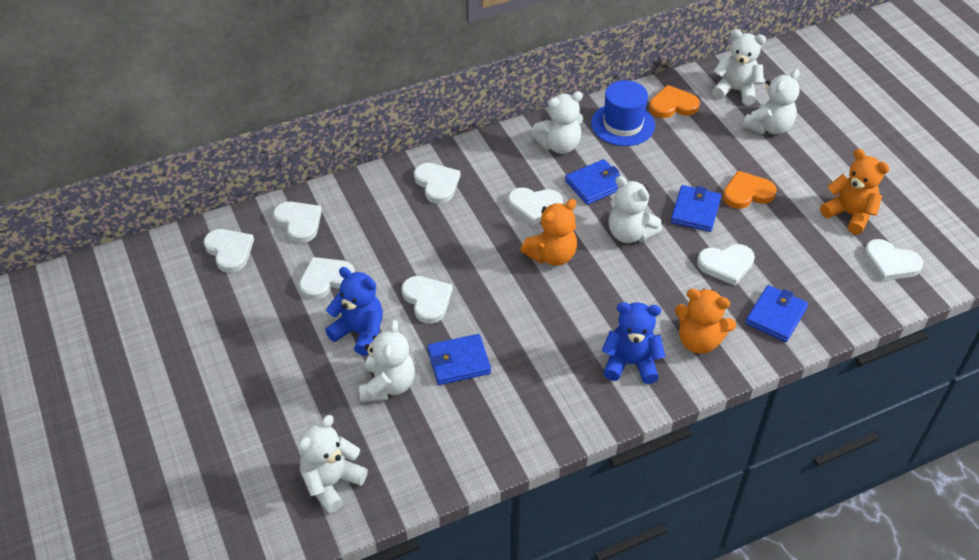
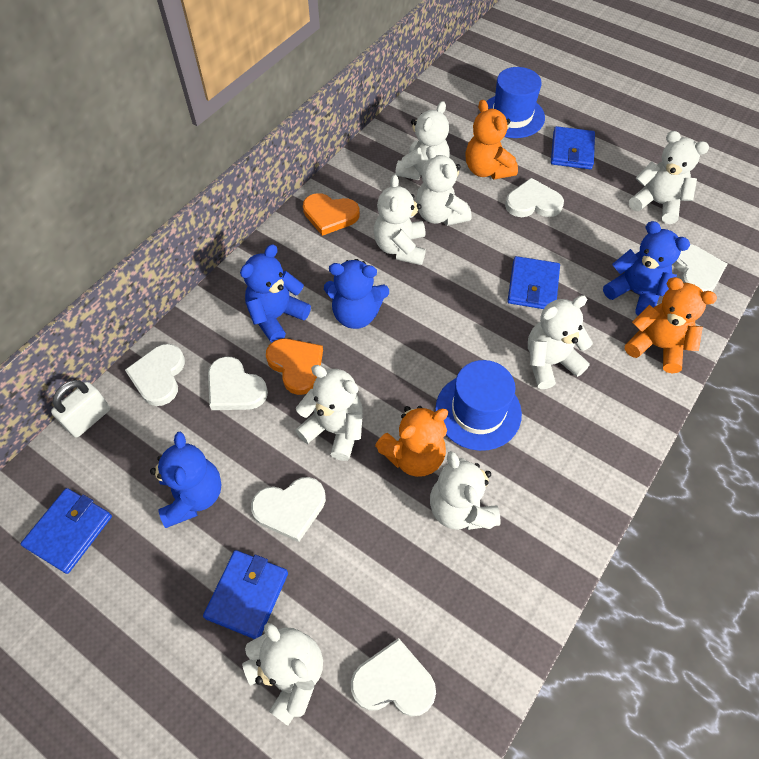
blue hat: 1 -> 2
blue teddy bear: 2 -> 4
white heart: 8 -> 6
white padlock: 0 -> 1
white teddy bear: 6 -> 8

